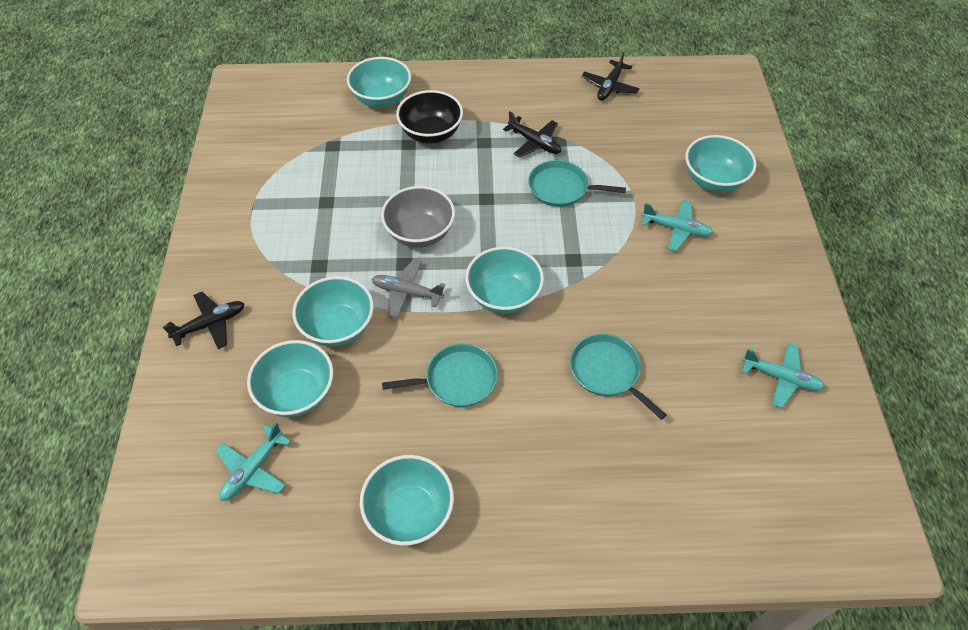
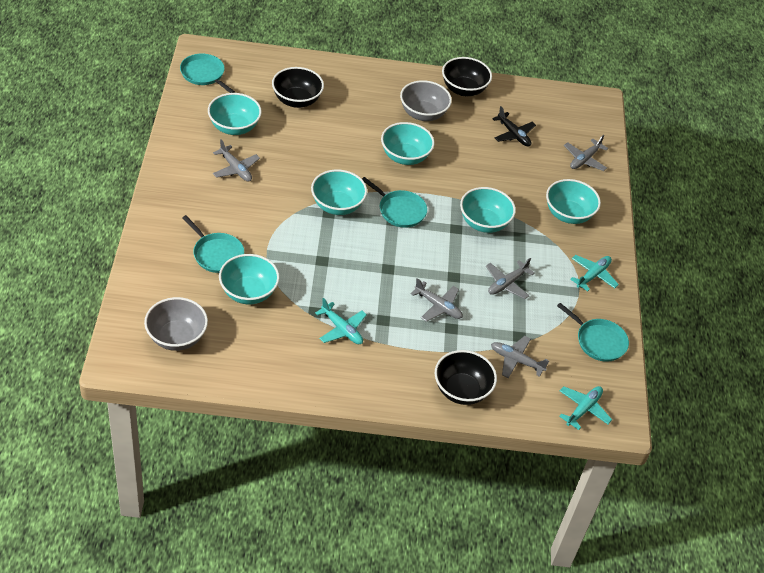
black bowl: 1 -> 3
black plane: 3 -> 1
grey bowl: 1 -> 2
grey plane: 1 -> 5
turquoise pan: 3 -> 4

